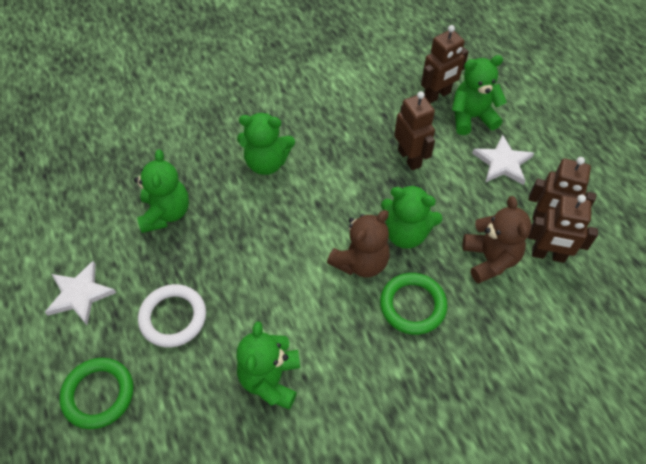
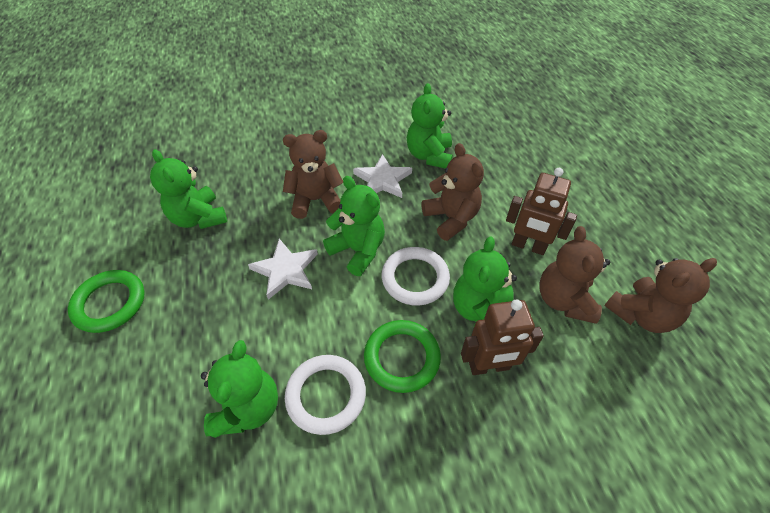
brown robot: 4 -> 2
brown teddy bear: 2 -> 4
white ring: 1 -> 2

